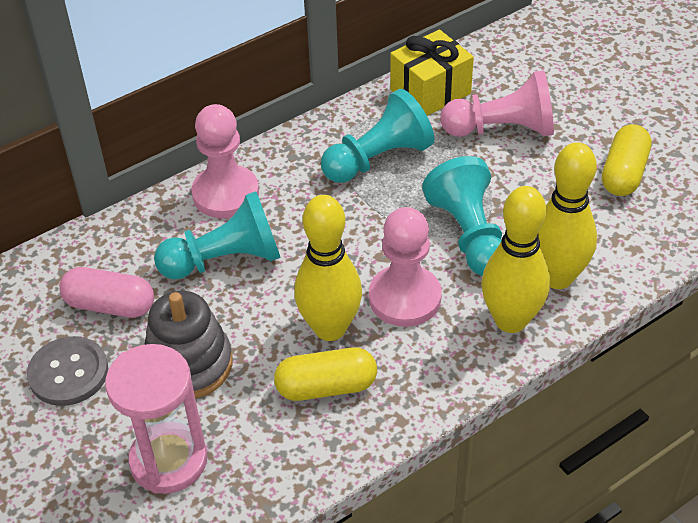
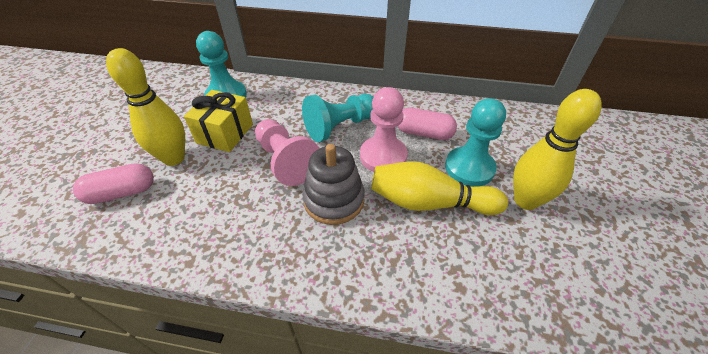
grey button: 1 -> 0
pink capsule: 1 -> 2
pink hourglass: 1 -> 0
pink pawn: 3 -> 2
yellow capsule: 2 -> 0

